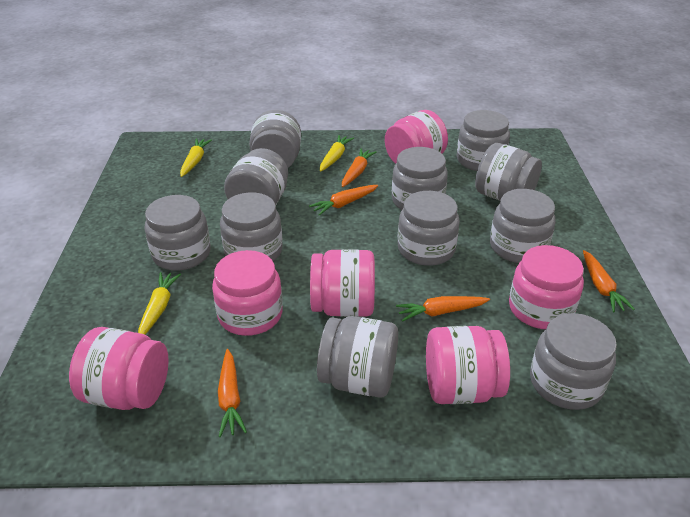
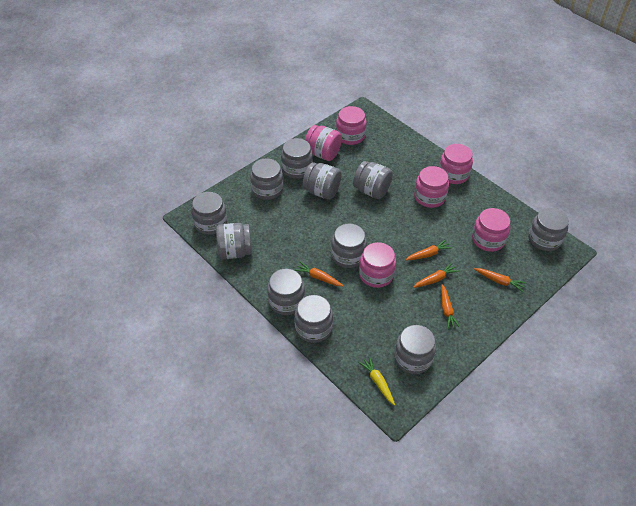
yellow carrot: 3 -> 1

